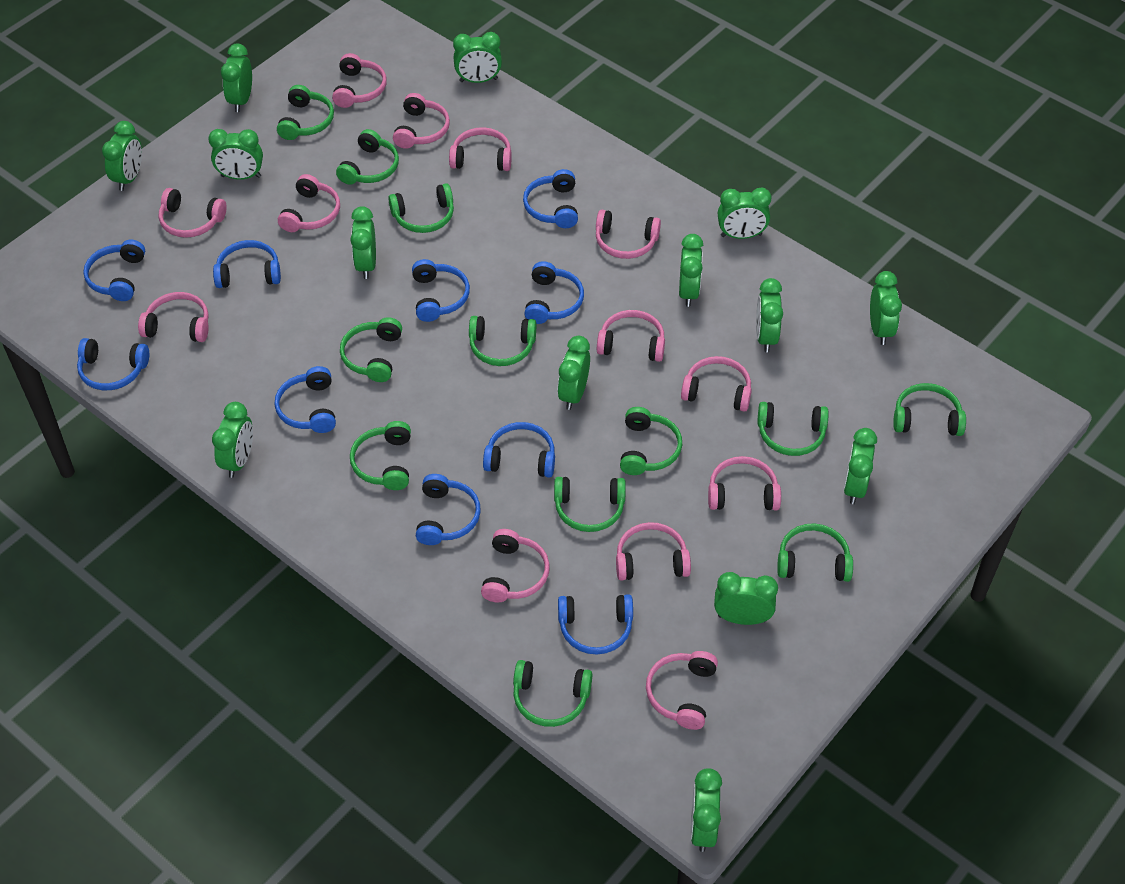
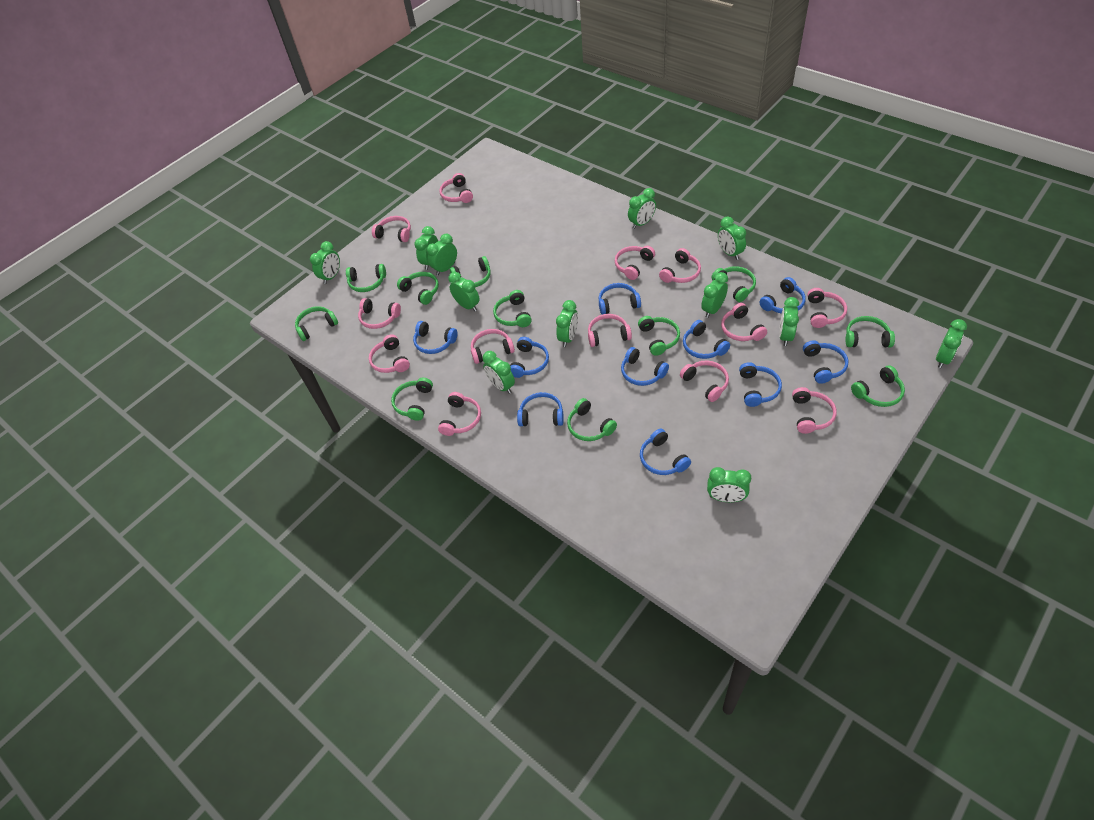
green clock: 14 -> 12
green headphones: 12 -> 11

